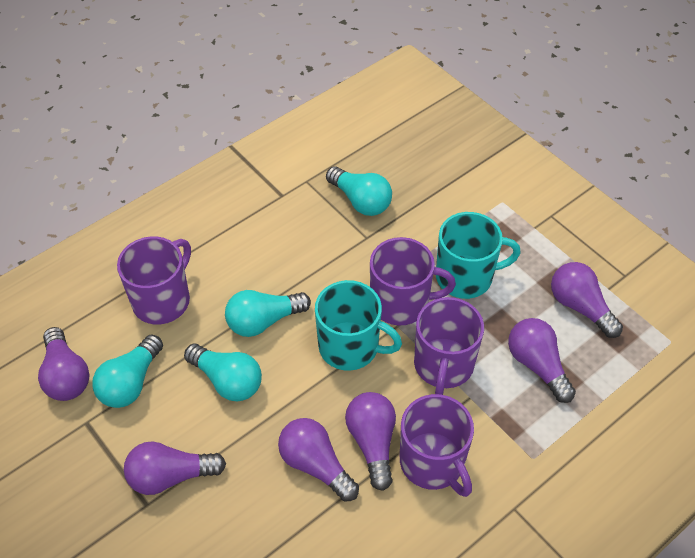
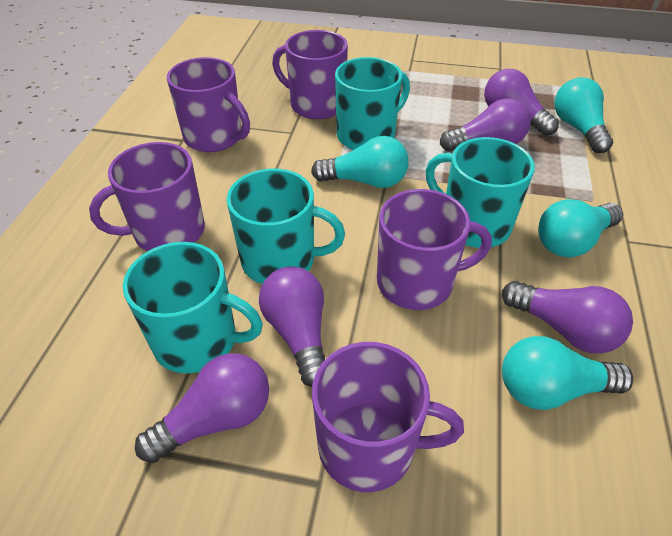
purple light bulb: 6 -> 5
purple mug: 4 -> 5
turquoise mug: 2 -> 4

